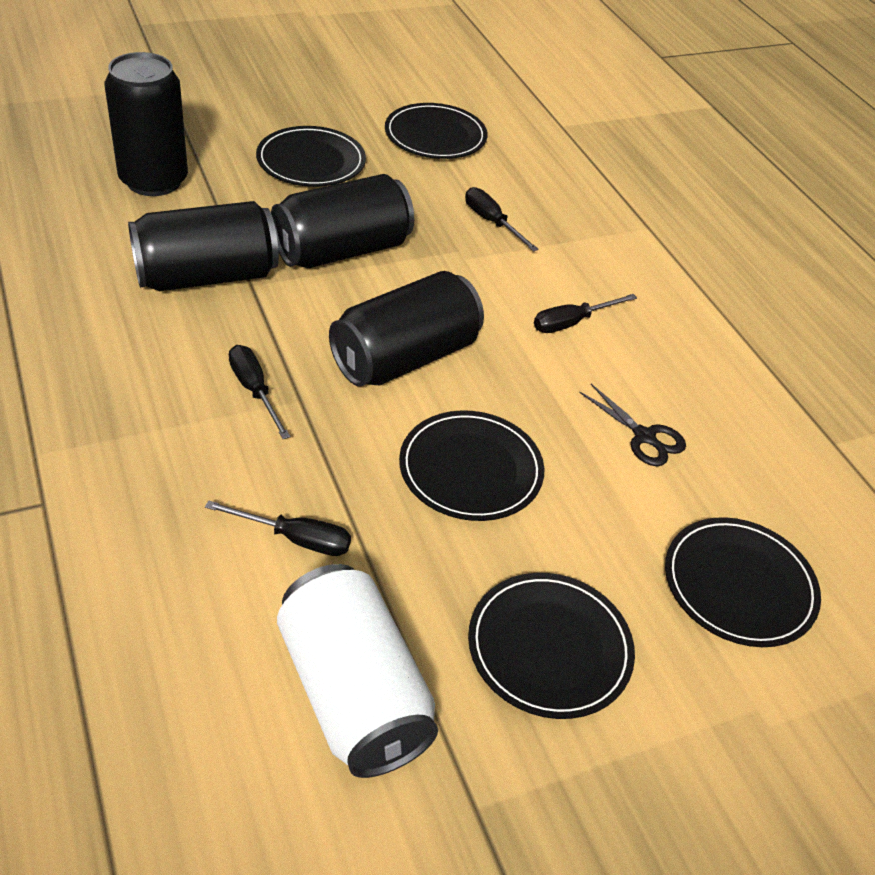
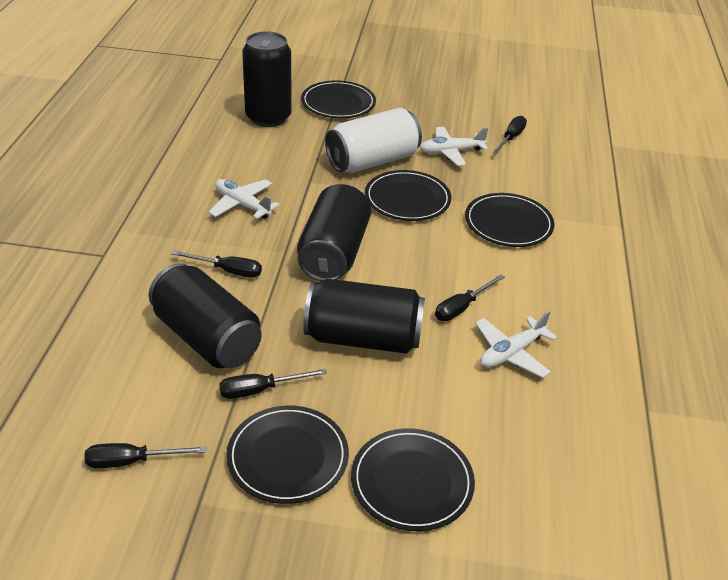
black scissors: 1 -> 0
black screwdriver: 4 -> 5
white plane: 0 -> 3

